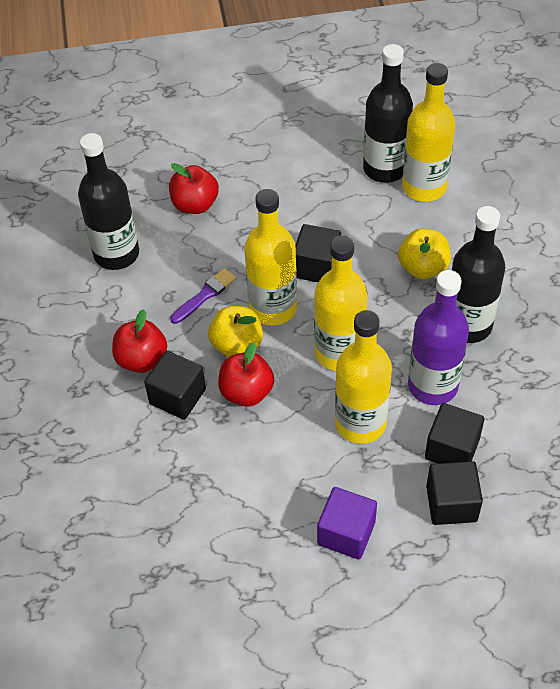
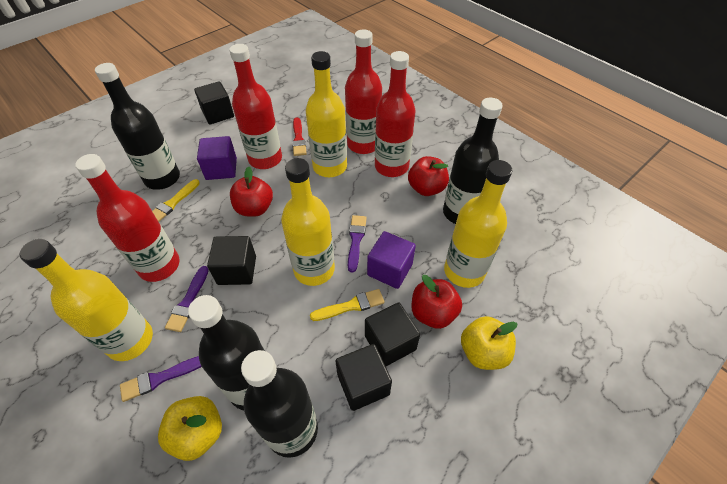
black bottle: 3 -> 4
purple bottle: 1 -> 0
purple brush: 1 -> 3
purple cube: 1 -> 2
red bottle: 0 -> 4
red brush: 0 -> 1
yellow brush: 0 -> 2

